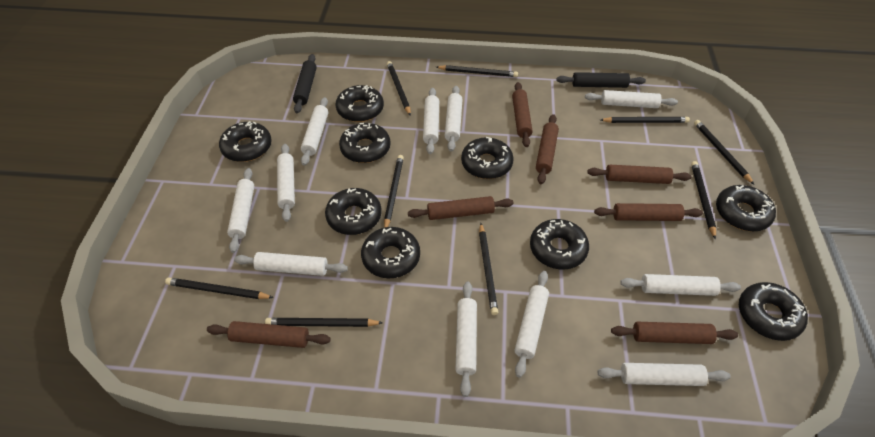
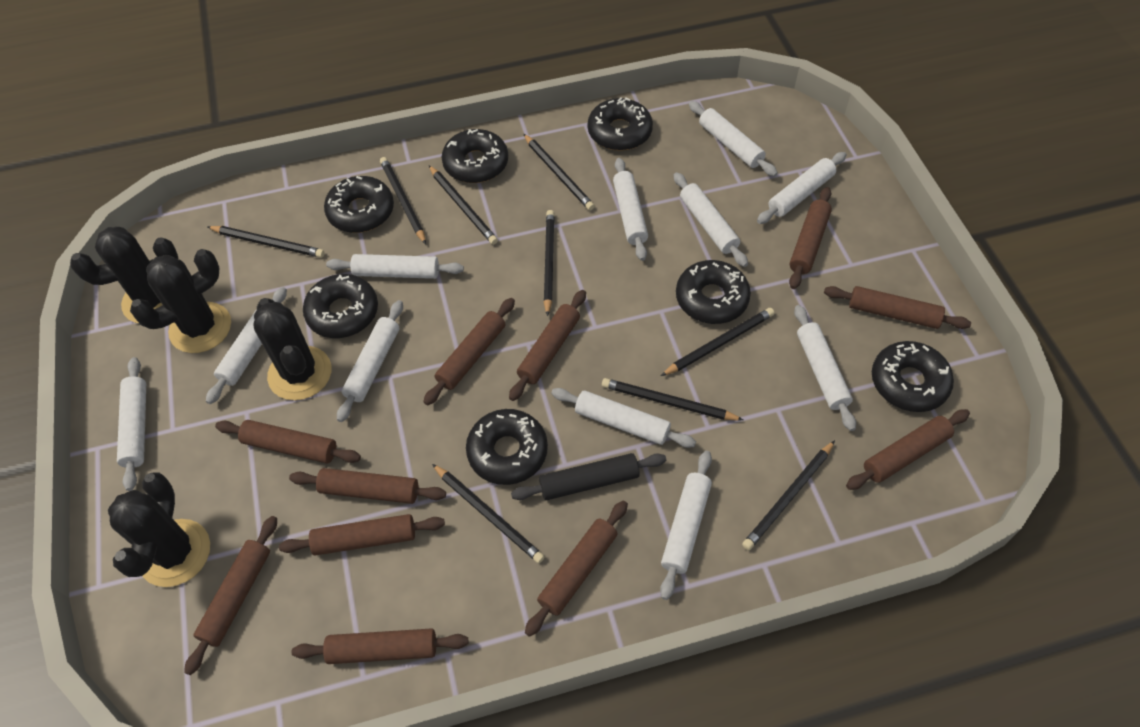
black cactus: 0 -> 4
black donut: 9 -> 7
black rolling pin: 2 -> 1
brown rolling pin: 7 -> 11

